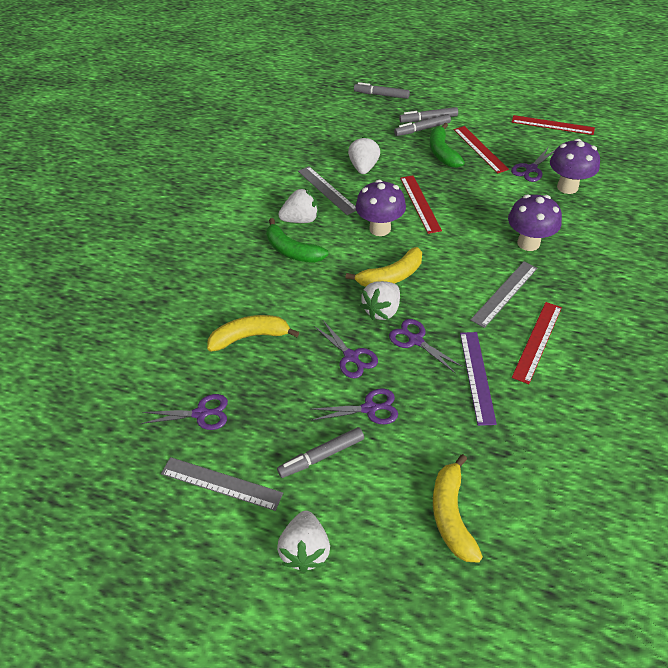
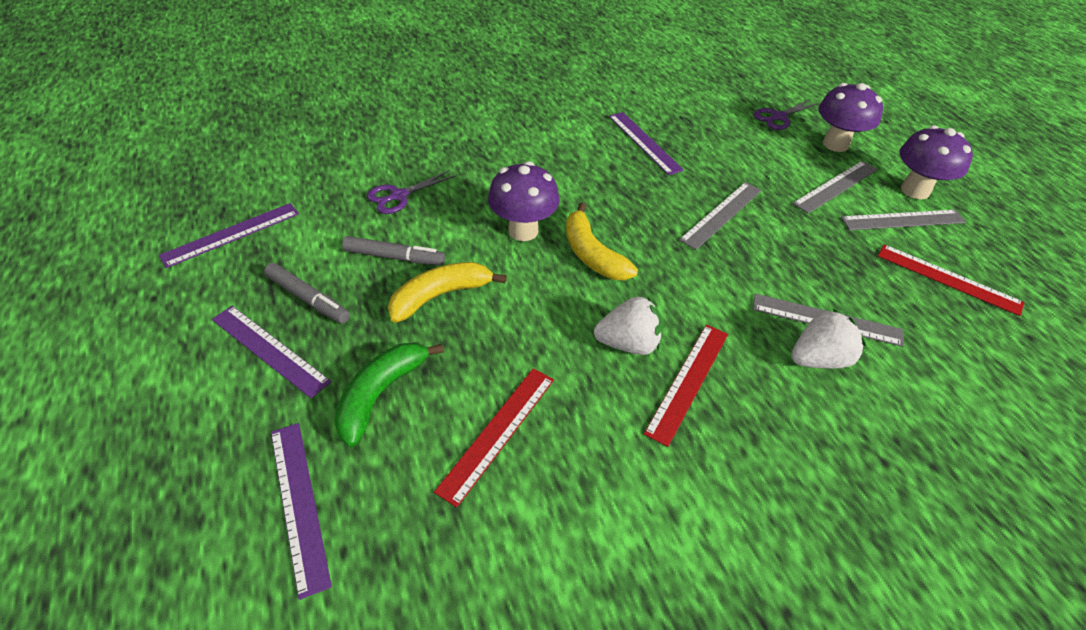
green banana: 2 -> 1
grey marker: 4 -> 2
grey ruler: 3 -> 4
purple ruler: 1 -> 4
purple scissors: 5 -> 2
red ruler: 4 -> 3
white strawberry: 4 -> 2
yellow banana: 3 -> 2

